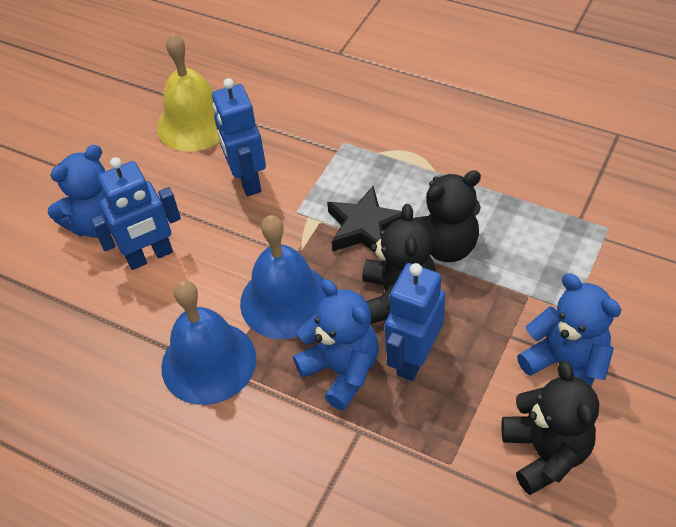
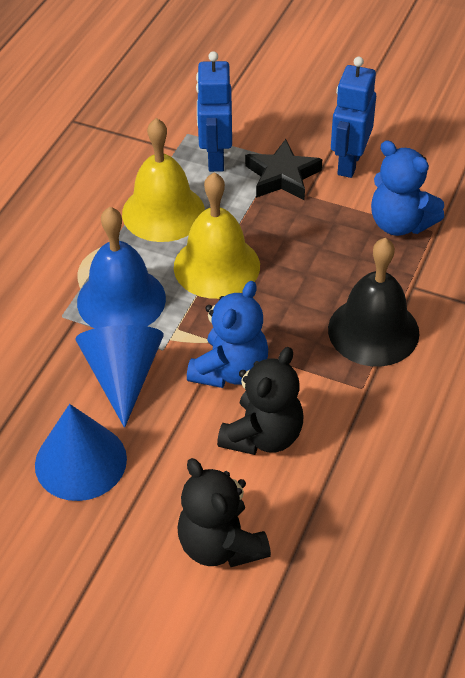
black bell: 0 -> 1
black teddy bear: 3 -> 2
blue bell: 2 -> 1
blue cone: 0 -> 2
blue robot: 3 -> 2
blue teddy bear: 3 -> 2
yellow bell: 1 -> 2

